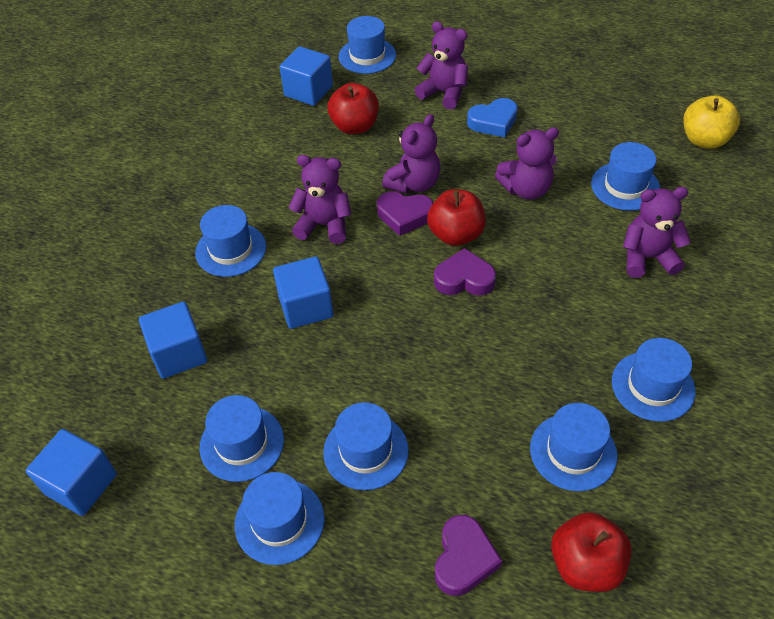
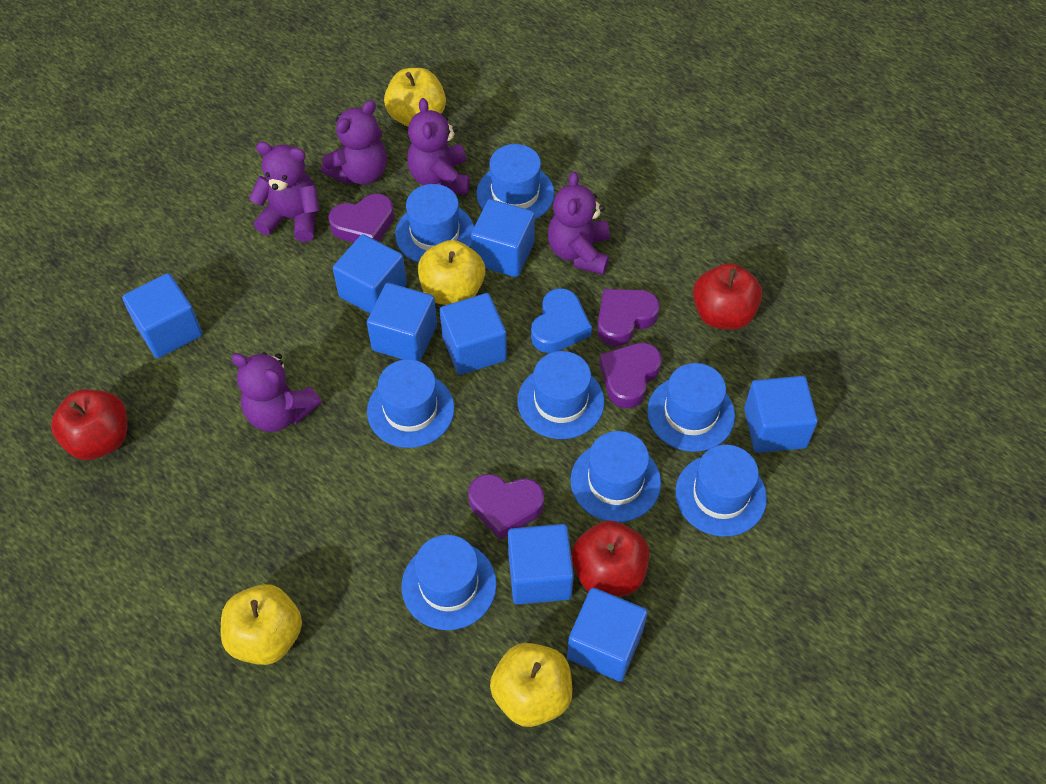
blue cube: 4 -> 8
purple heart: 3 -> 4
yellow apple: 1 -> 4

